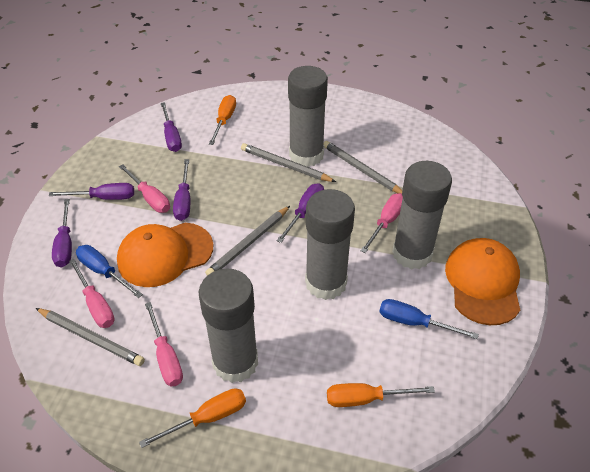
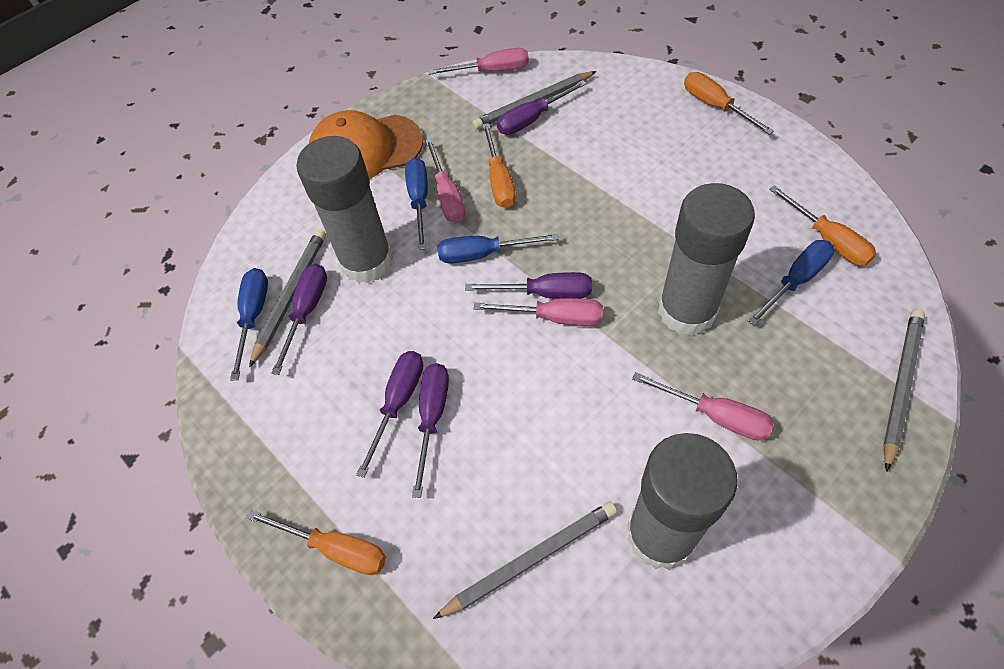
blue screwdriver: 2 -> 4
grey glue stick: 4 -> 3
orange cap: 2 -> 1
orange screwdriver: 3 -> 4

